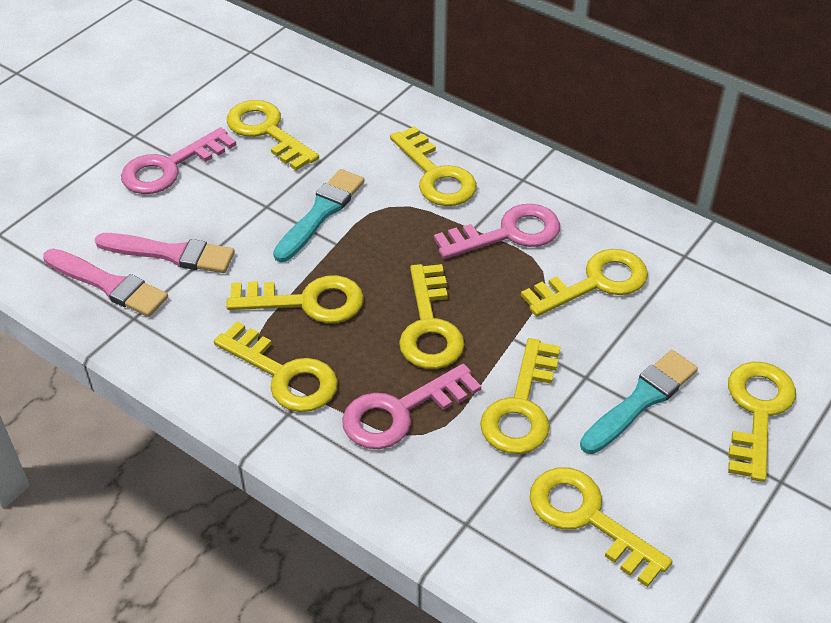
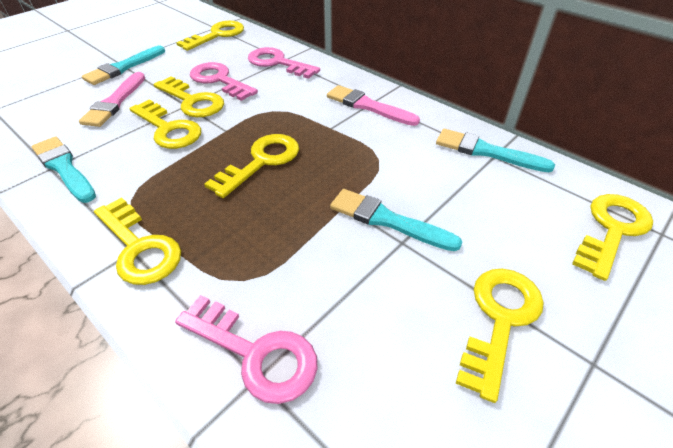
turquoise brush: 2 -> 4
yellow key: 9 -> 7

